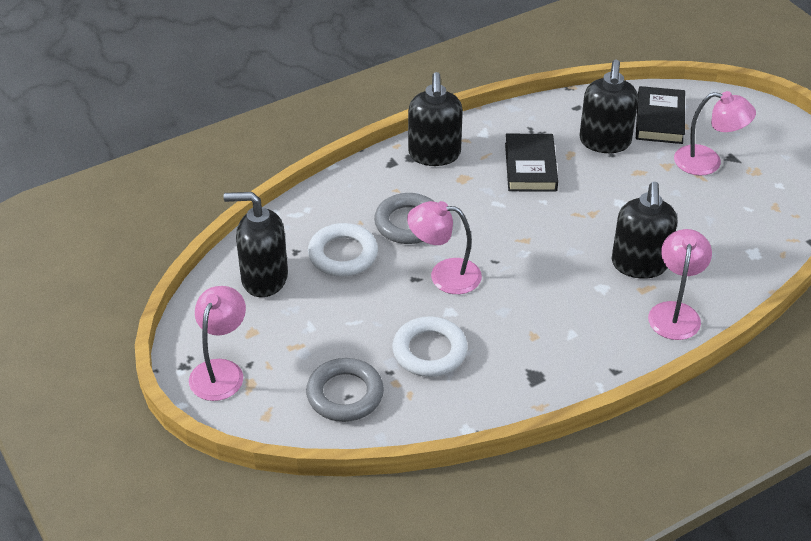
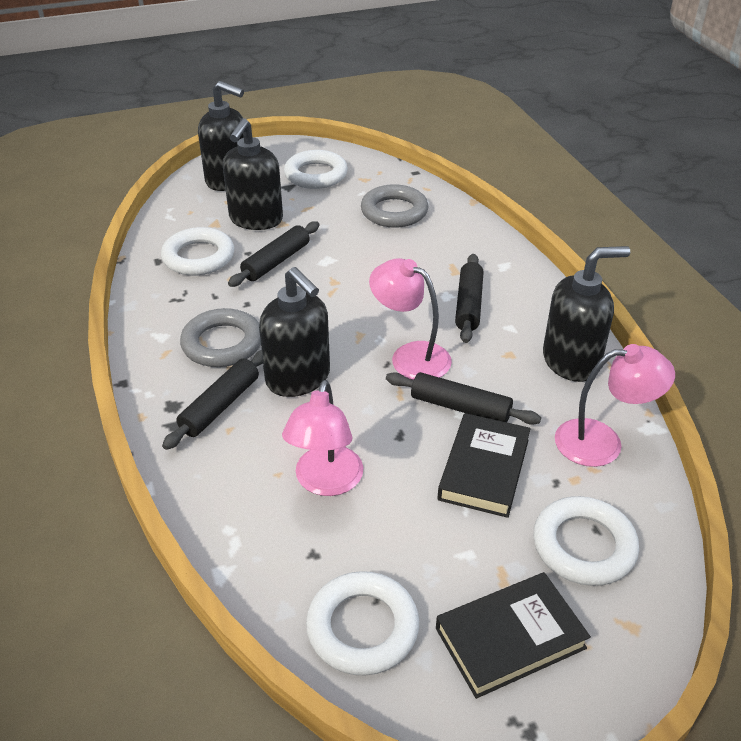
black rolling pin: 0 -> 4
pink lamp: 4 -> 3
white ring: 2 -> 4

